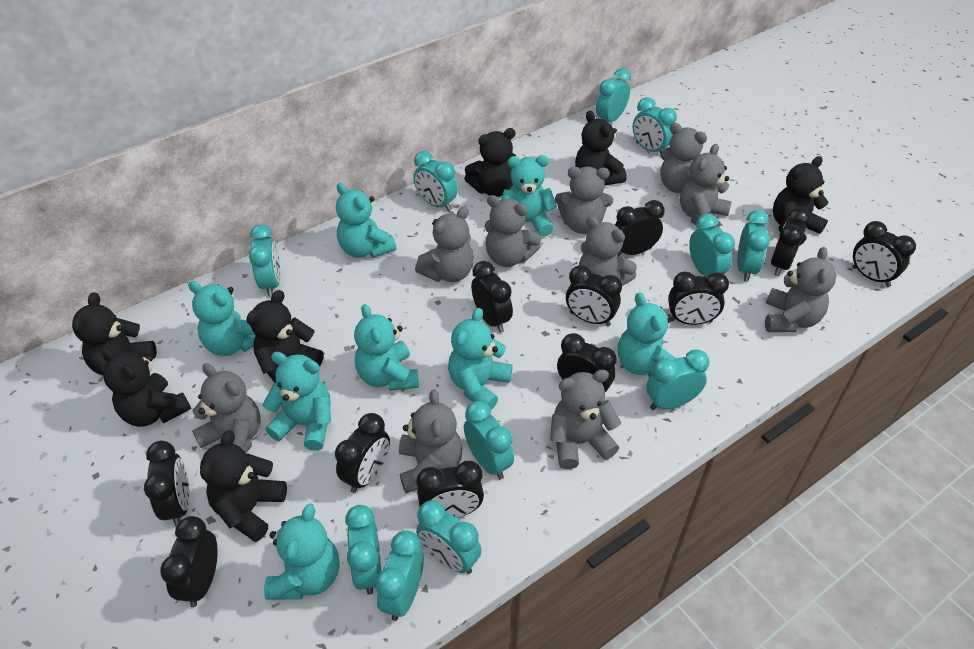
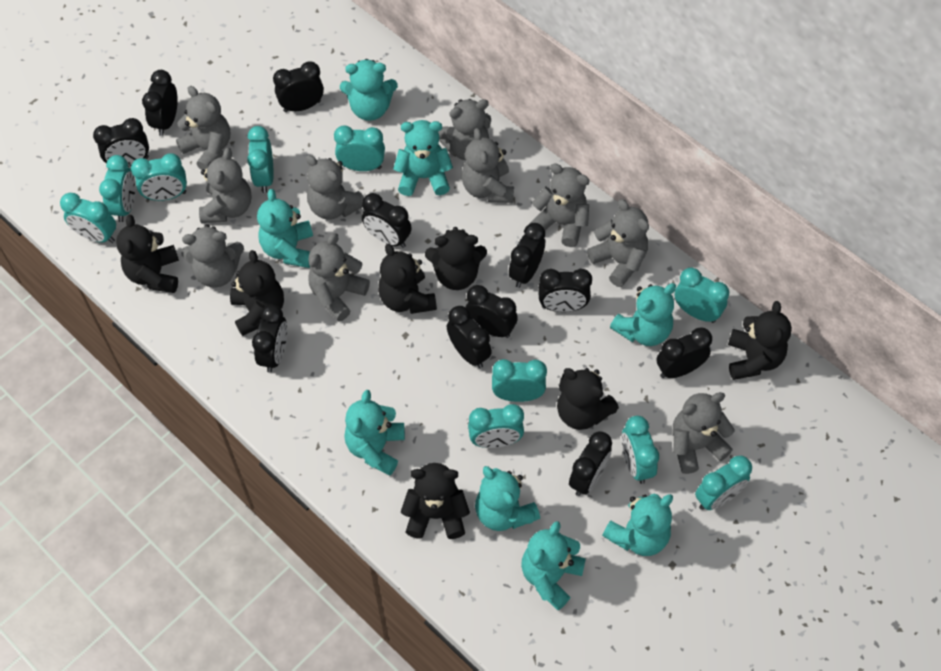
turquoise clock: 11 -> 10

